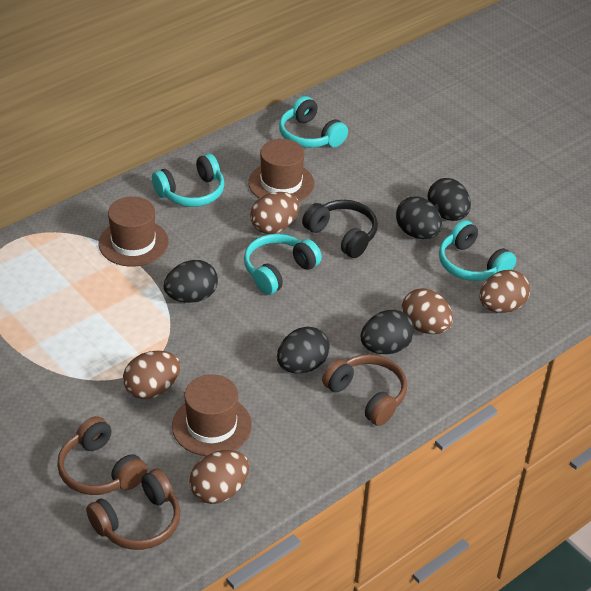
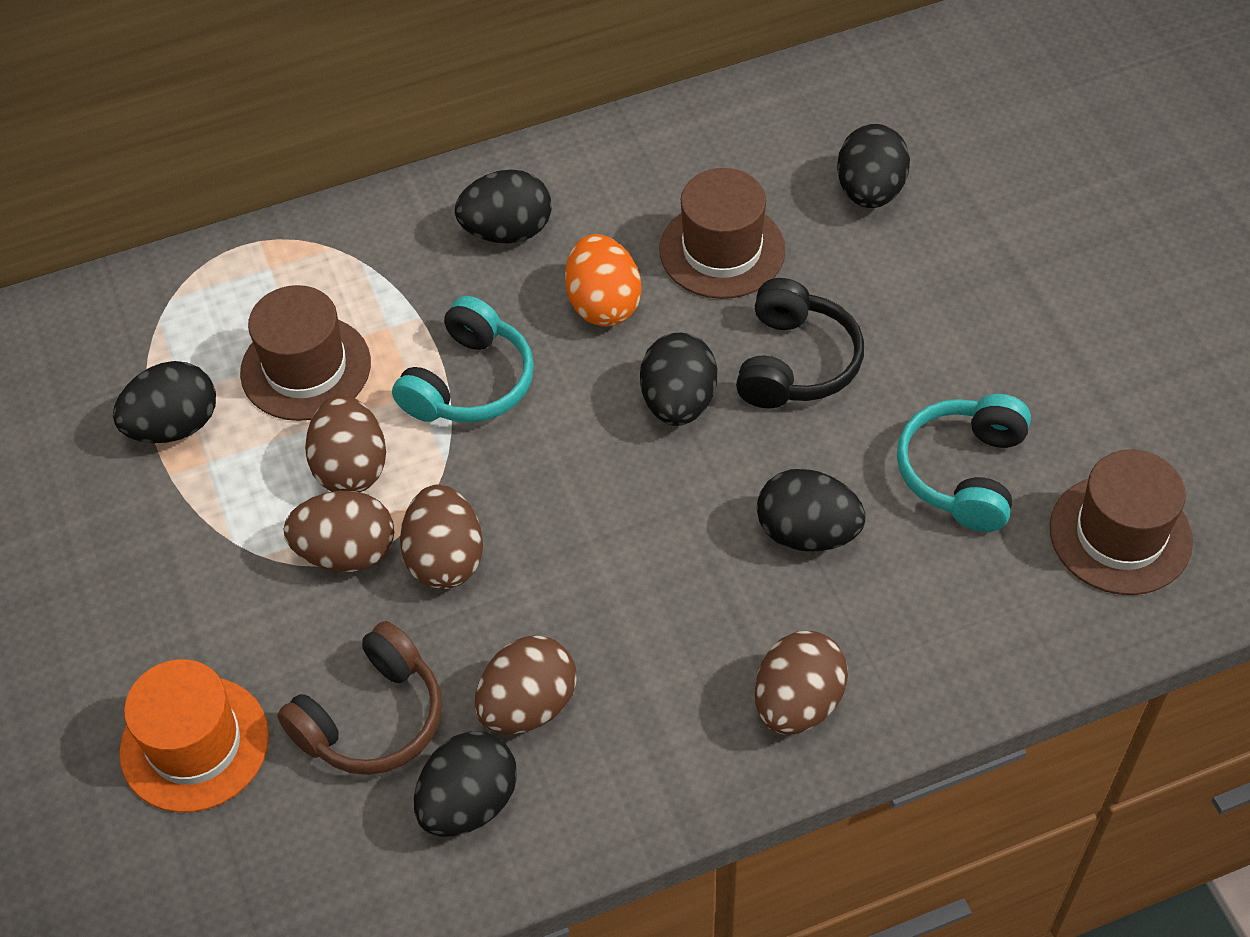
black egg: 5 -> 6
brown headphones: 3 -> 1
orange egg: 0 -> 1
orange hat: 0 -> 1
turquoise headphones: 4 -> 2

